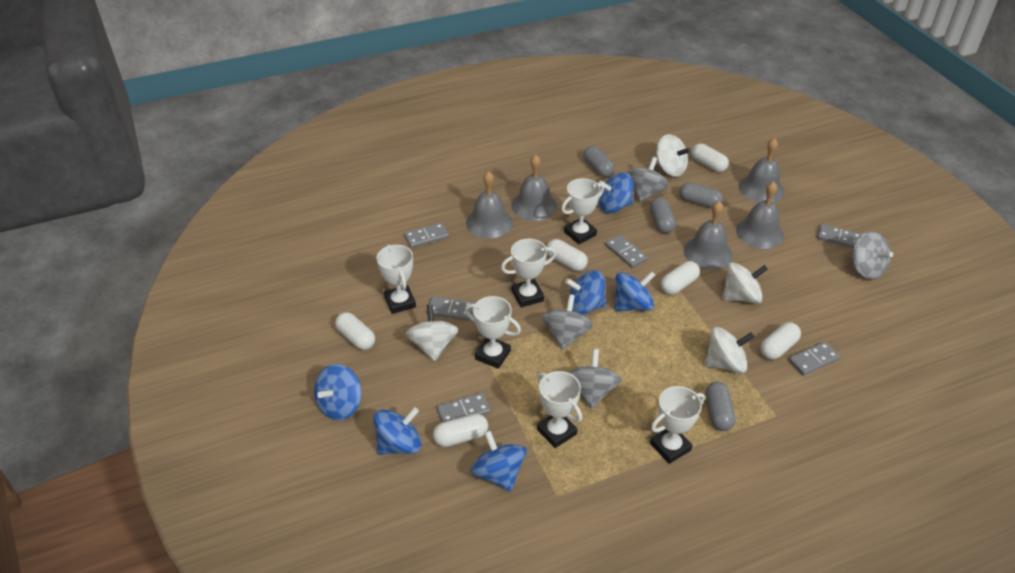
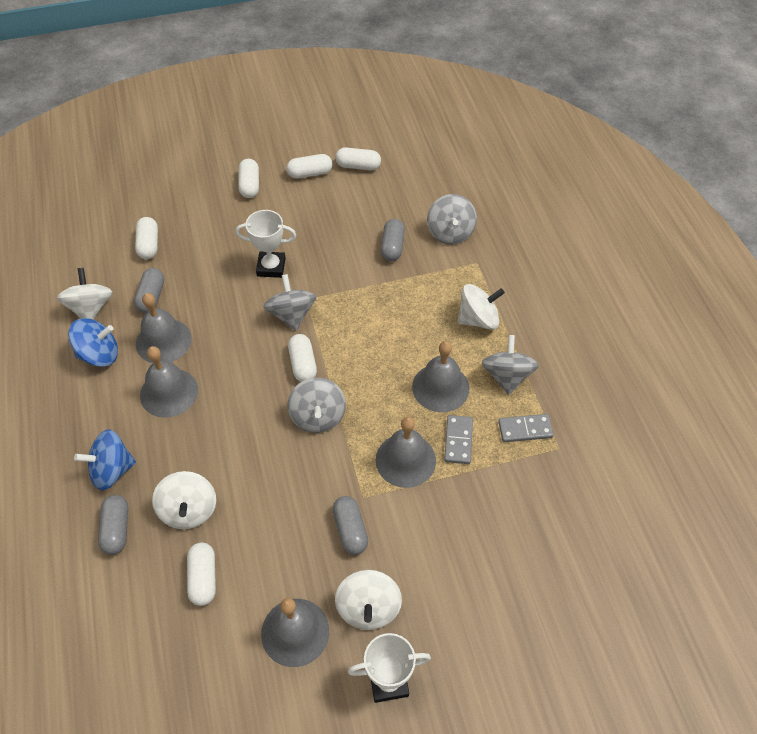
blue spinning top: 6 -> 2
grey domino: 6 -> 2
white trophy: 6 -> 2

